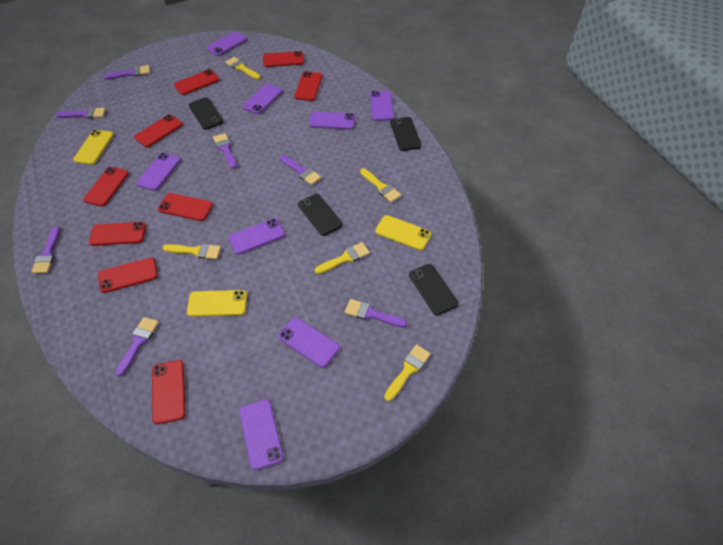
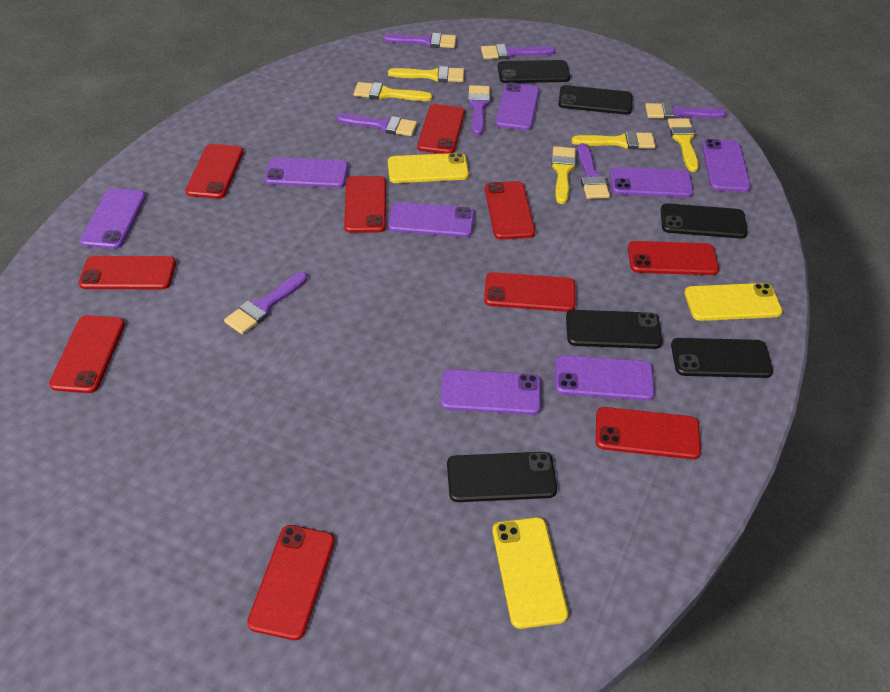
black phone: 4 -> 6
red phone: 9 -> 10

